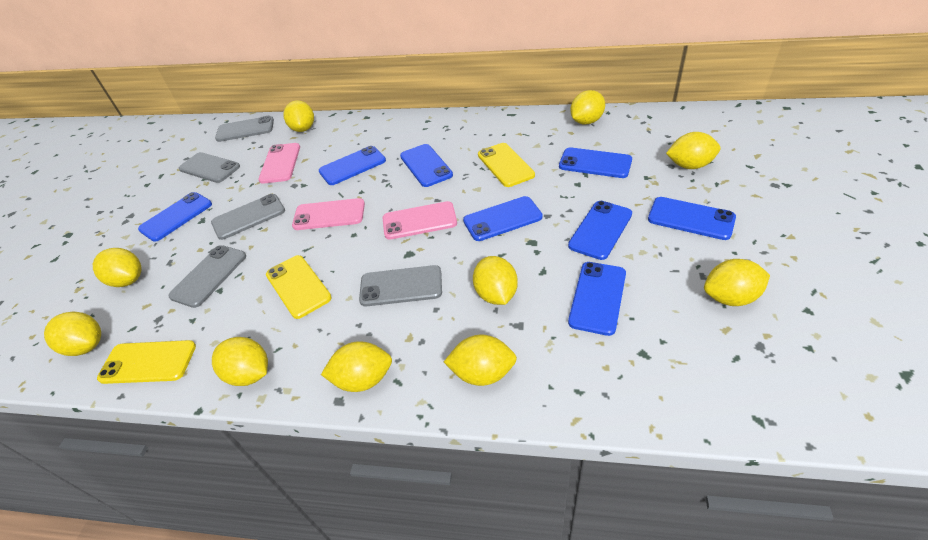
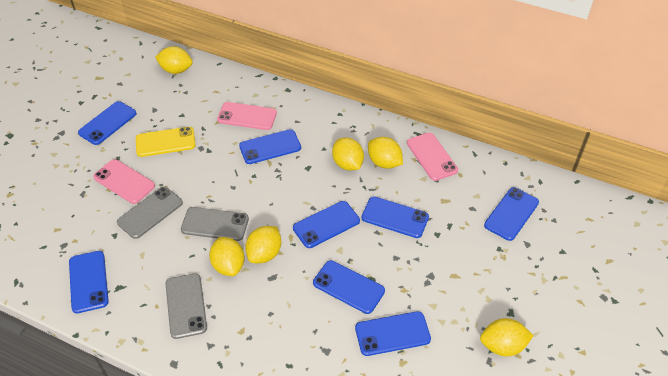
grey phone: 5 -> 3
yellow lemon: 10 -> 6
yellow phone: 3 -> 1

